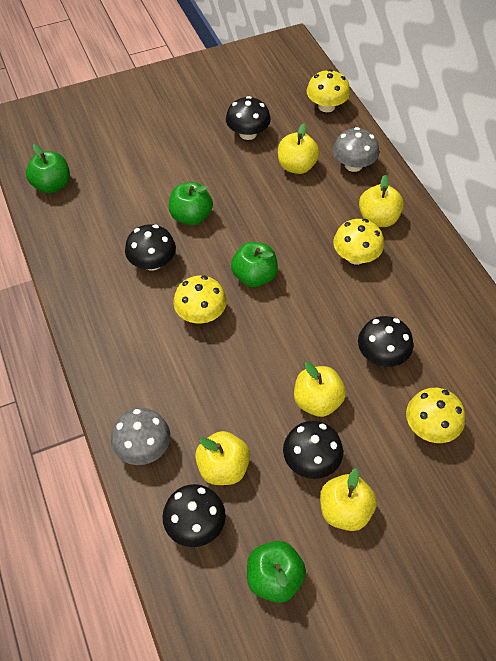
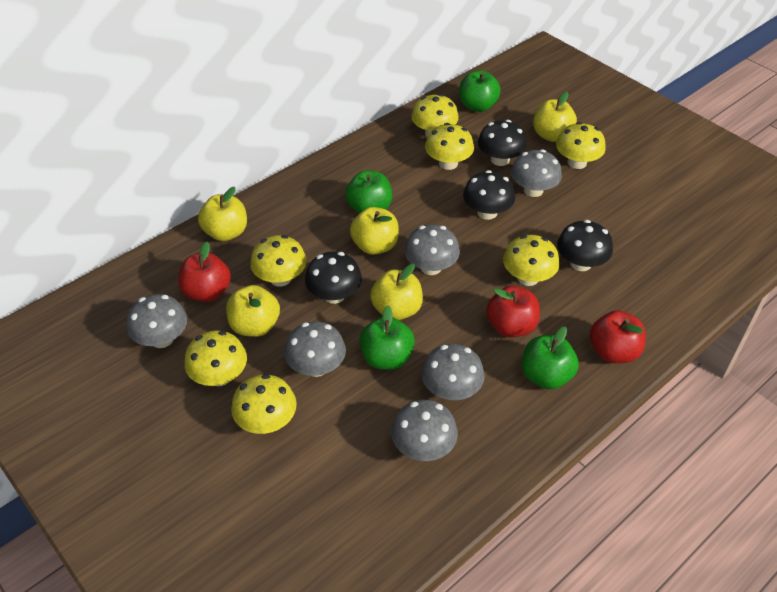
black mushroom: 5 -> 4
grey mushroom: 2 -> 6
red apple: 0 -> 3
yellow mushroom: 4 -> 7

